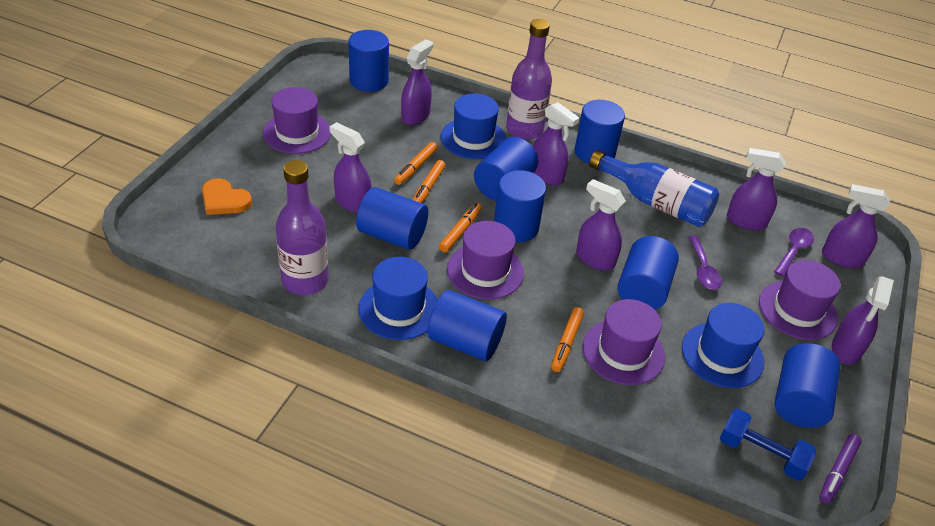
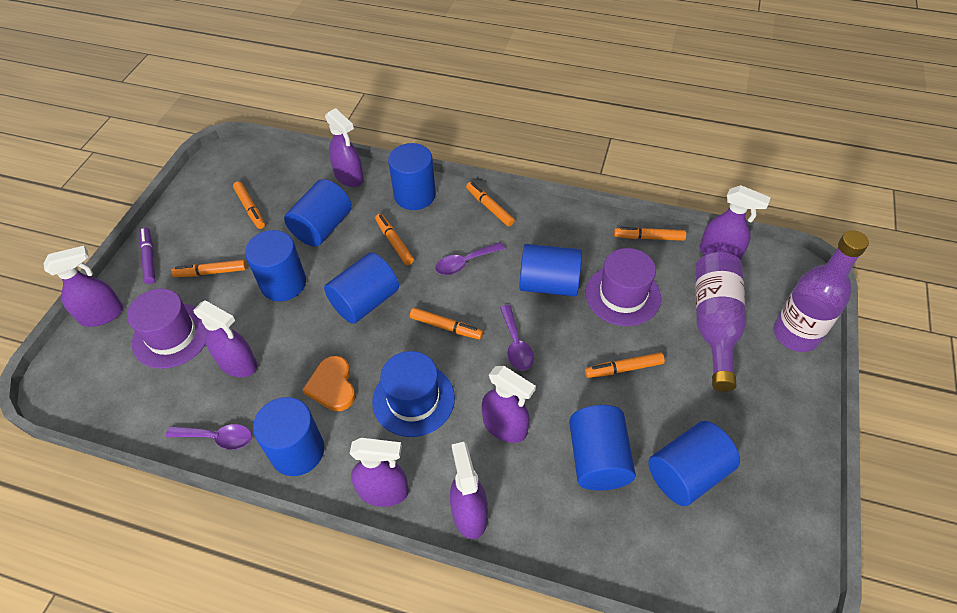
blue bottle: 1 -> 0
blue dumbbell: 1 -> 0
blue hat: 3 -> 1
orange marker: 4 -> 7
purple hat: 4 -> 2
purple spoon: 2 -> 3

